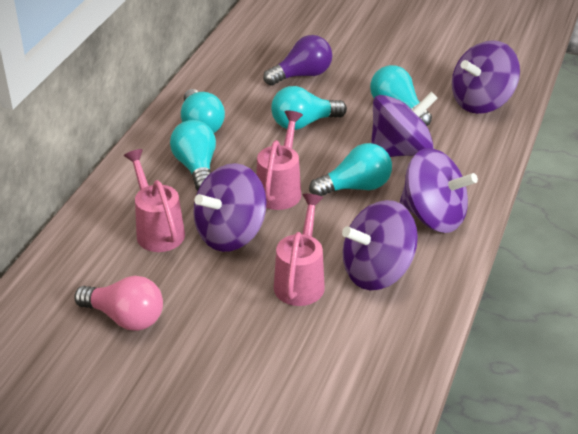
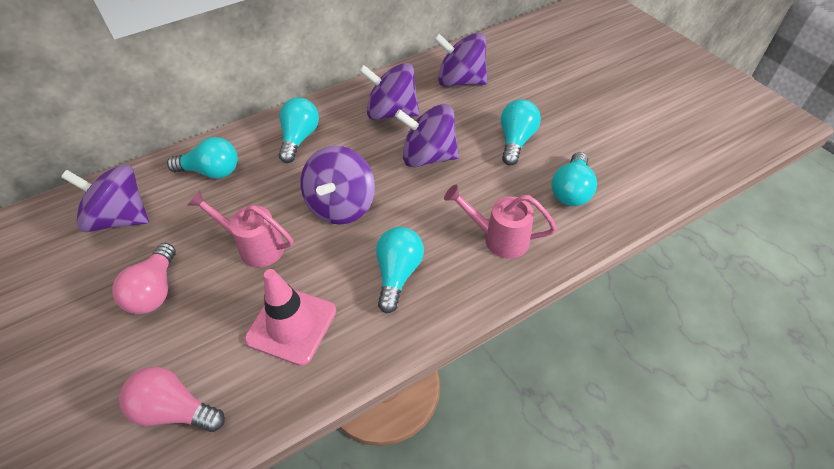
pink light bulb: 1 -> 2
pink traffic cone: 0 -> 1
pink watering can: 3 -> 2
purple light bulb: 1 -> 0

